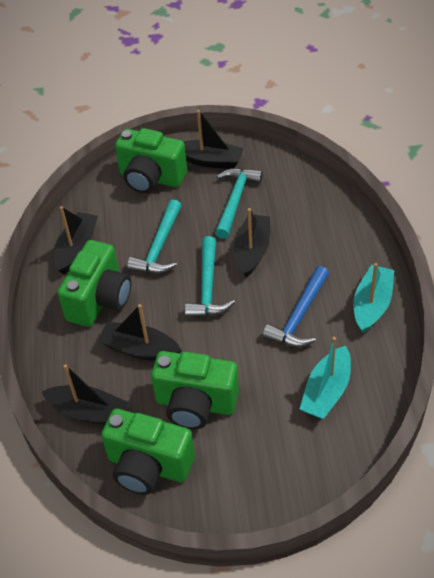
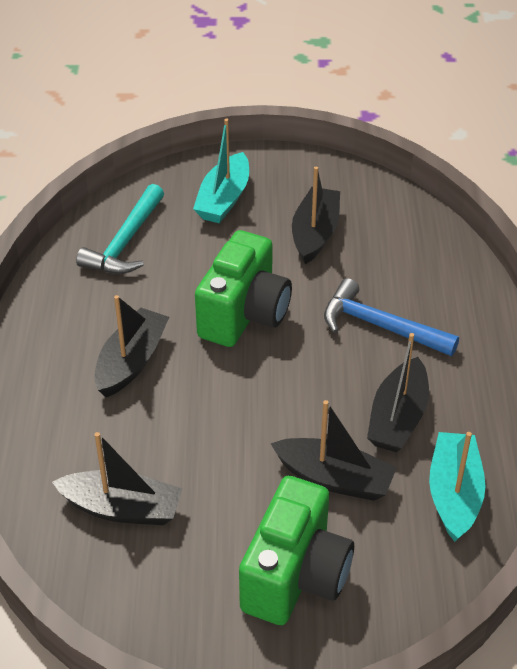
green camera: 4 -> 2
turquoise hammer: 3 -> 1

